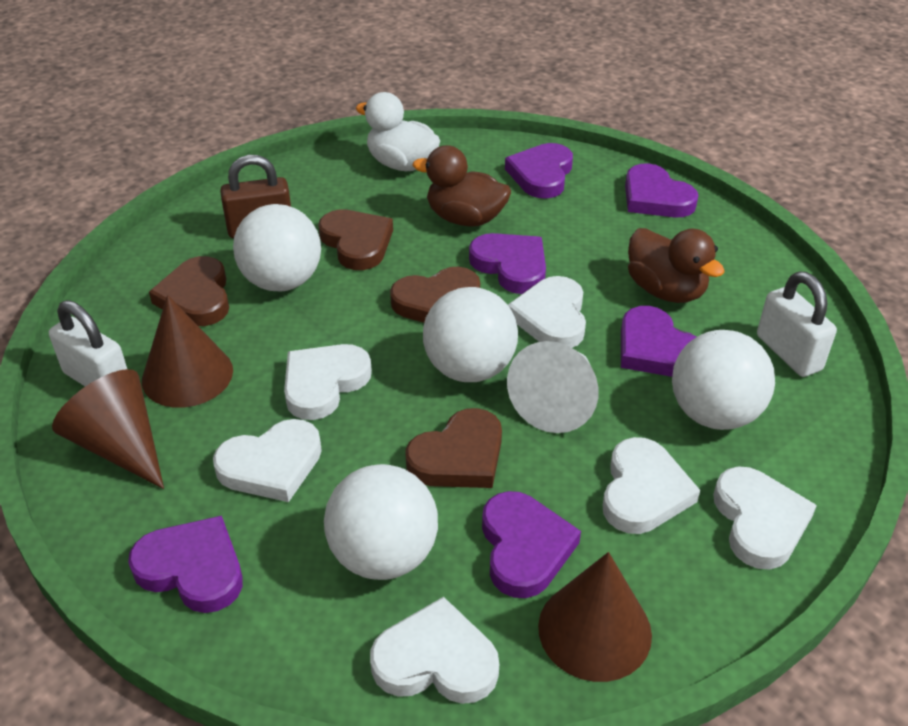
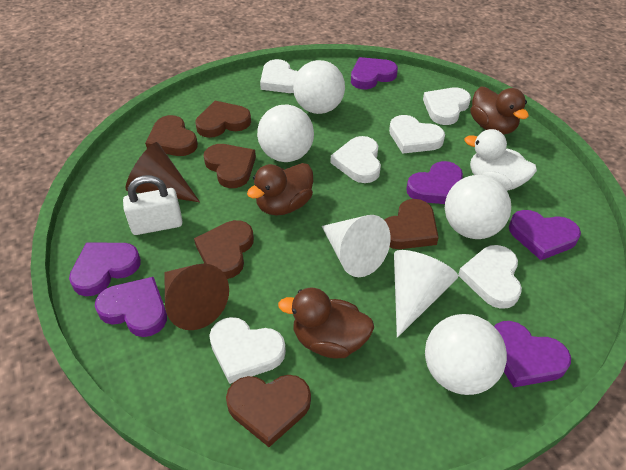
brown cone: 3 -> 2
brown duck: 2 -> 3
brown heart: 4 -> 6
brown padlock: 1 -> 0
white cone: 1 -> 2
white padlock: 2 -> 1

